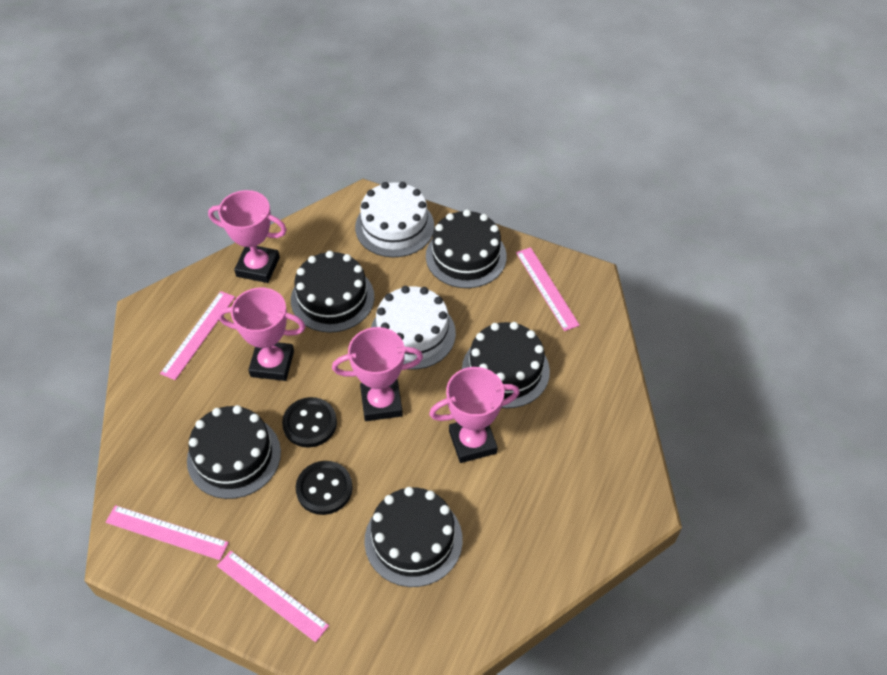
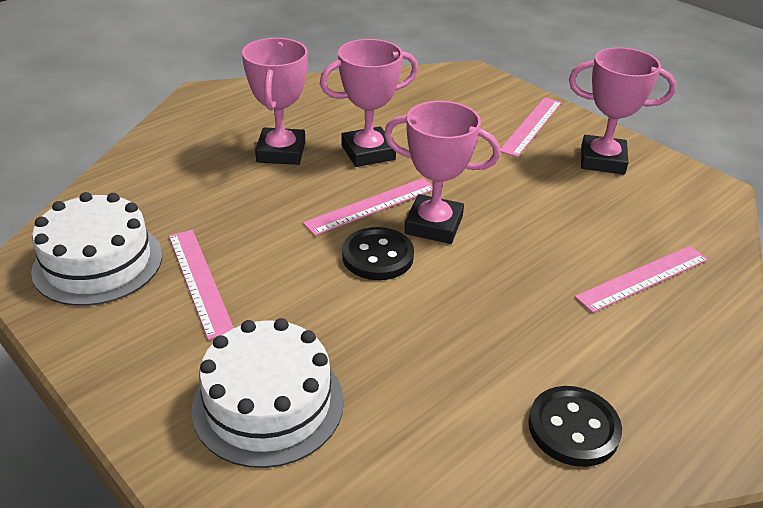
black cake: 5 -> 0

